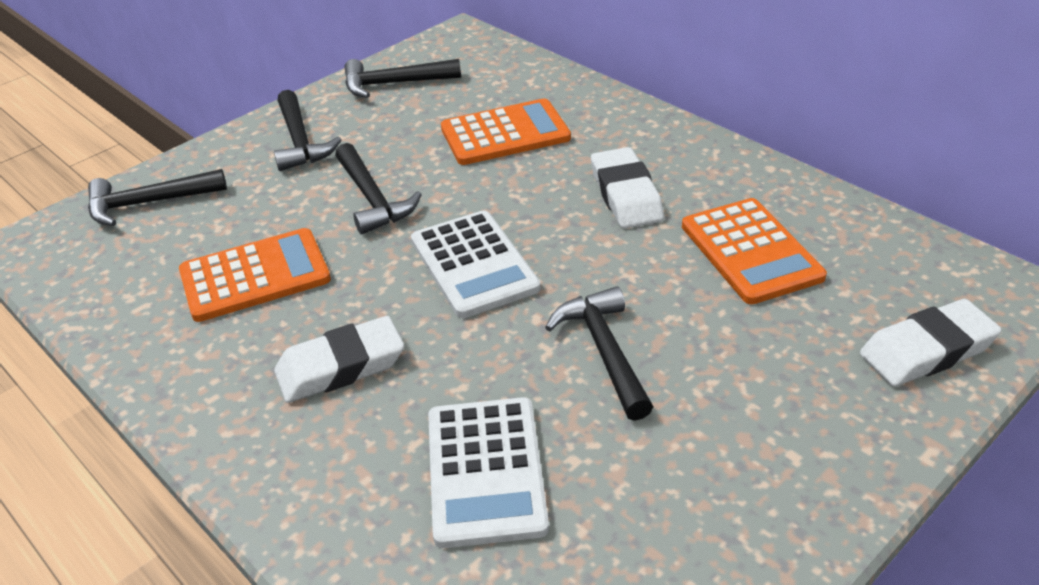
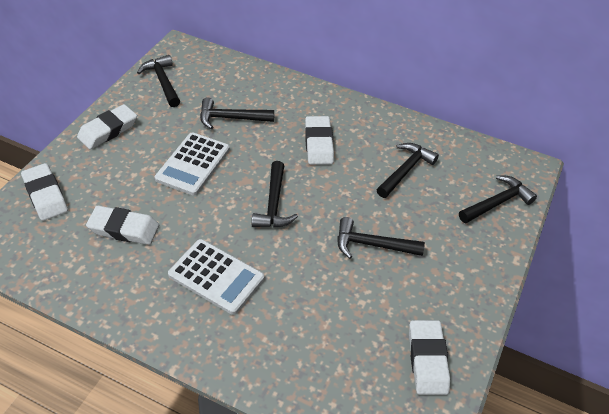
black hammer: 5 -> 6
orange calculator: 3 -> 0
white eraser: 3 -> 5

